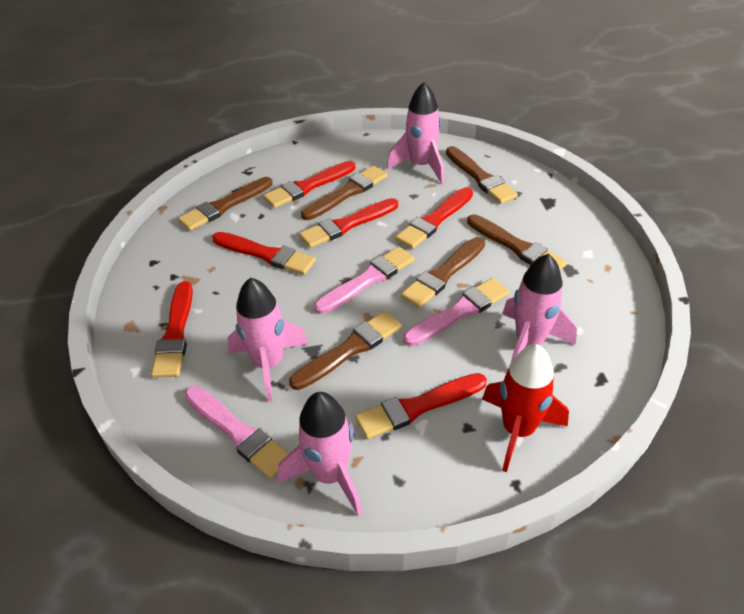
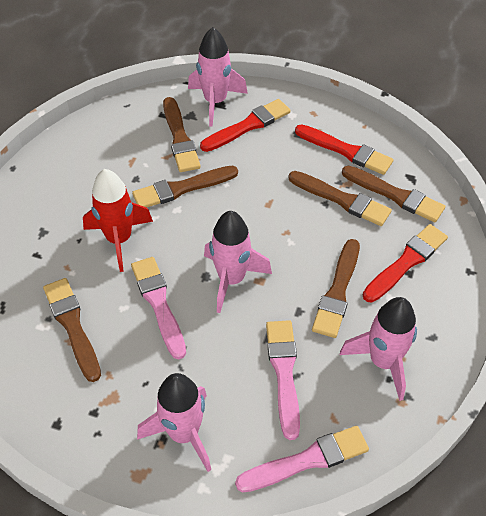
red brush: 6 -> 3

